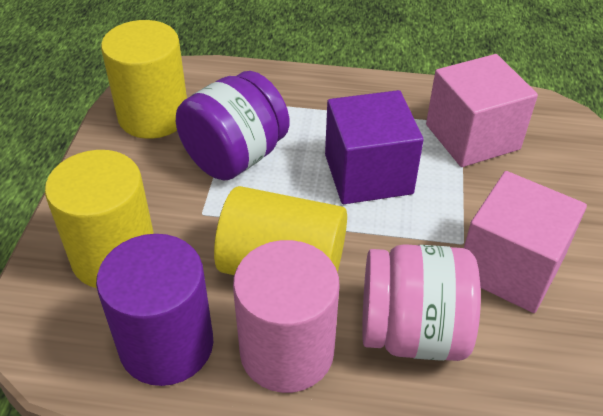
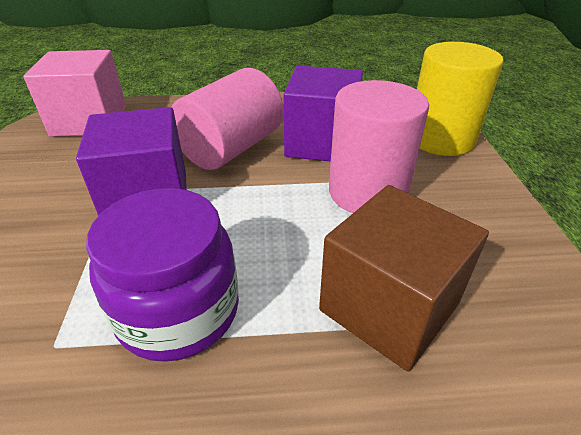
brown cube: 0 -> 1
pink cube: 2 -> 1
pink cylinder: 1 -> 2
pink jar: 1 -> 0
purple cube: 1 -> 2
purple cylinder: 1 -> 0
yellow cylinder: 3 -> 1

